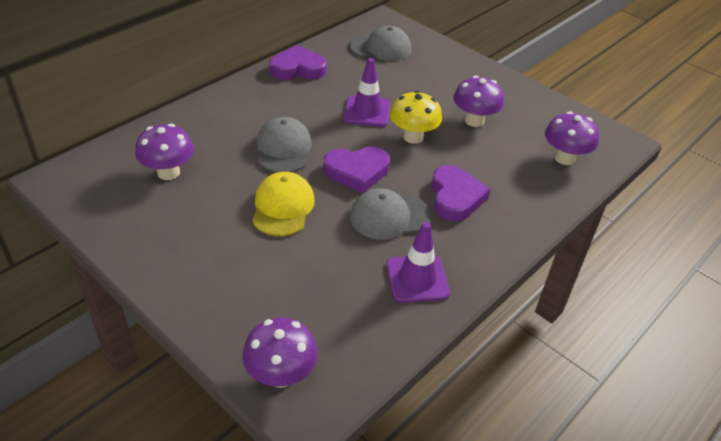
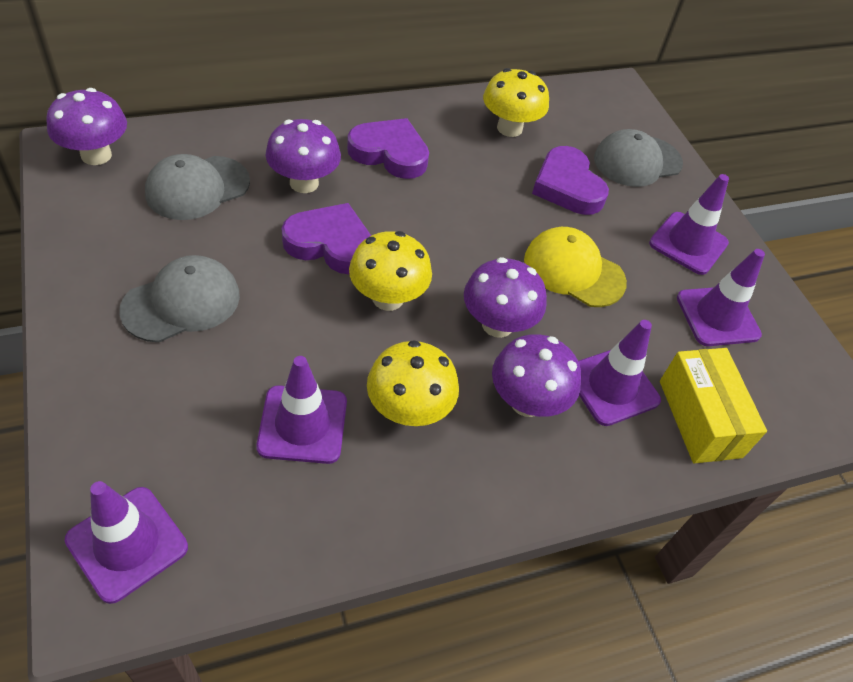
purple traffic cone: 2 -> 5
yellow box: 0 -> 1
yellow mushroom: 1 -> 3

